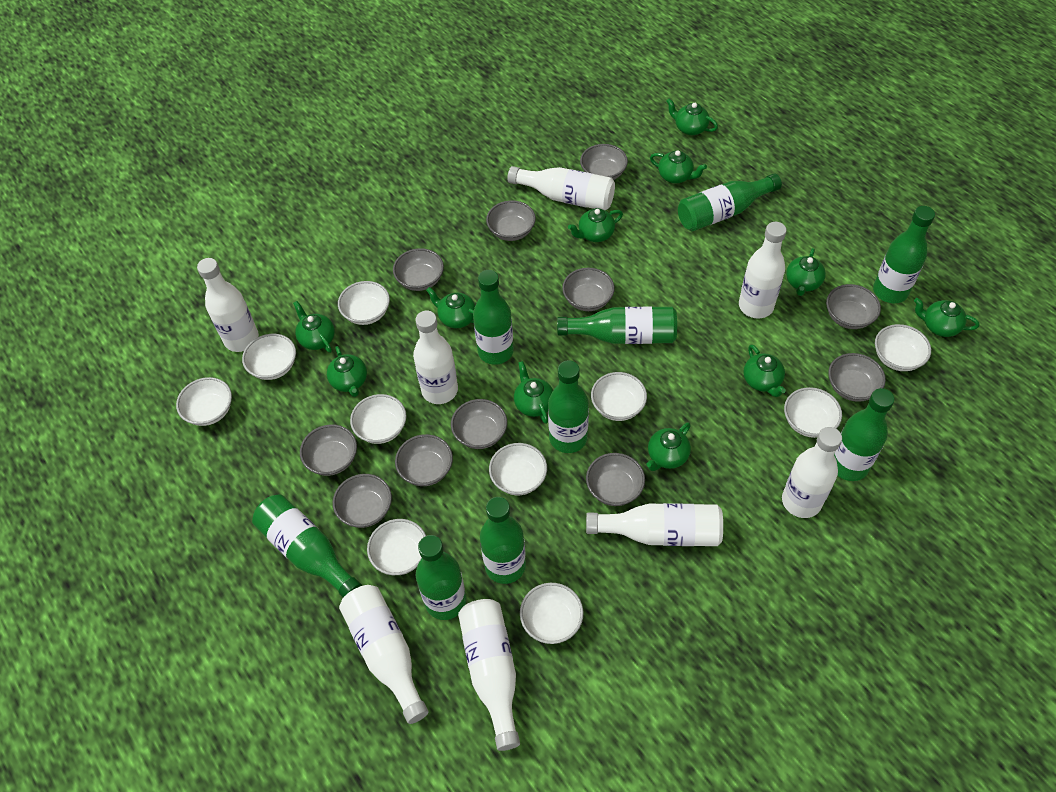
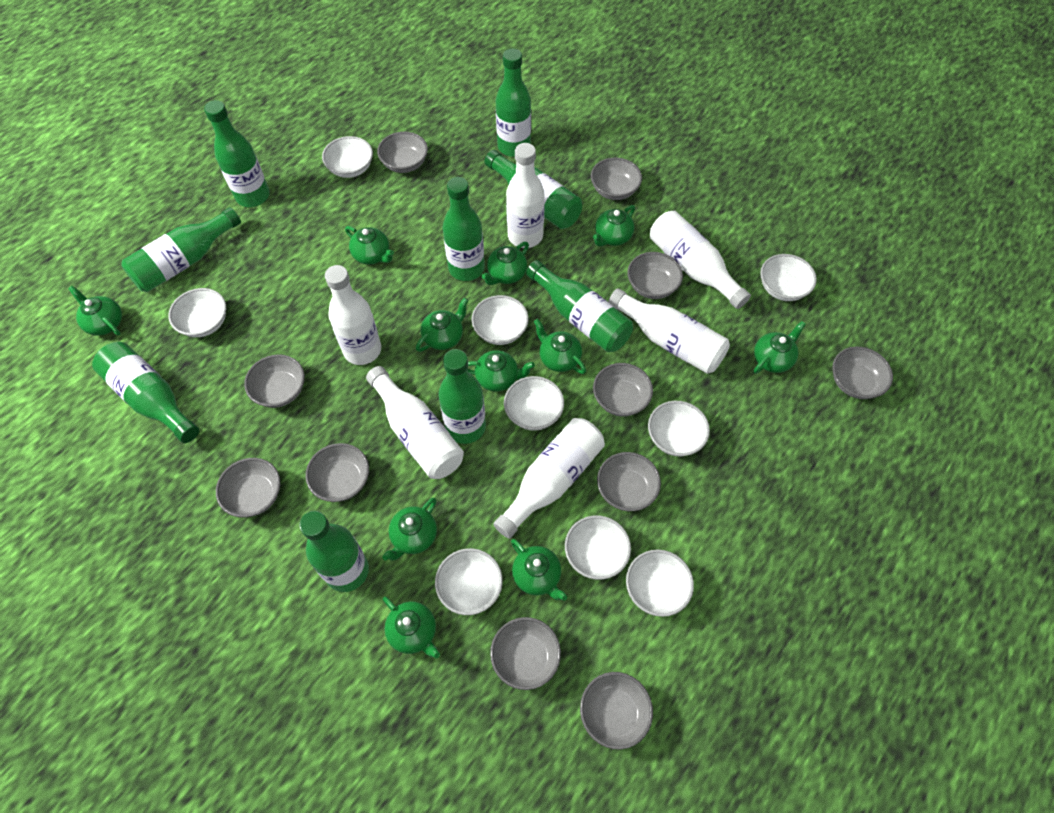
white bottle: 8 -> 6
white bowl: 10 -> 9

